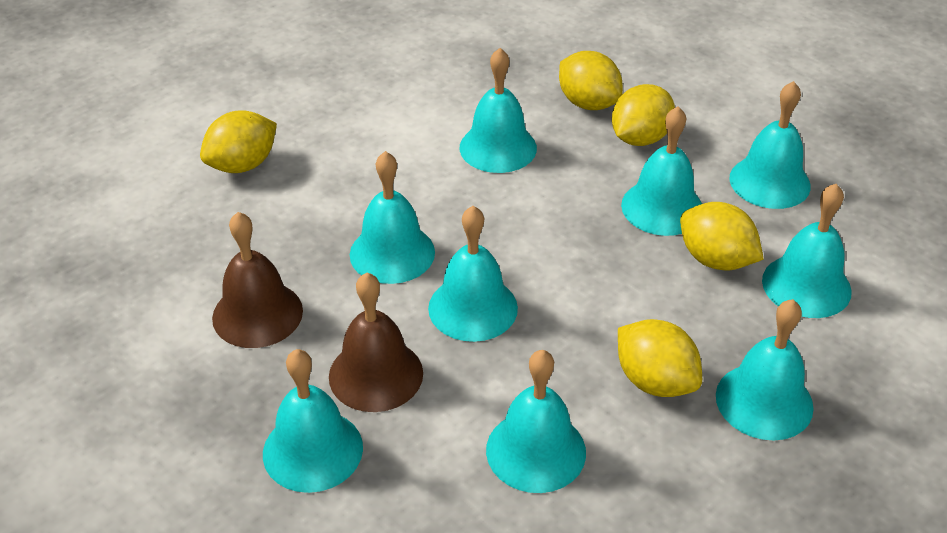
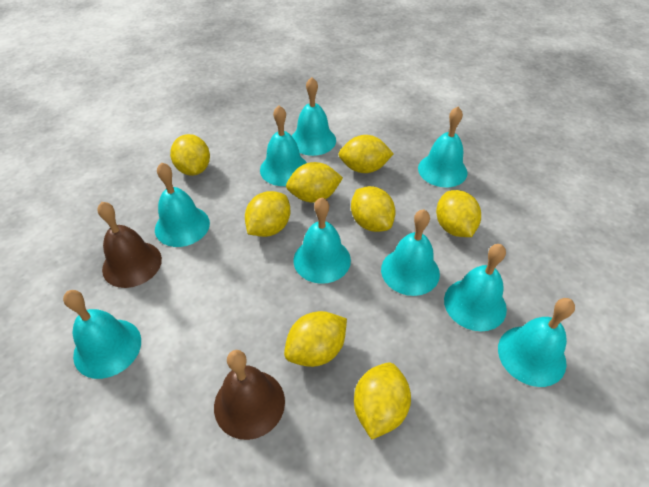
yellow lemon: 5 -> 8

